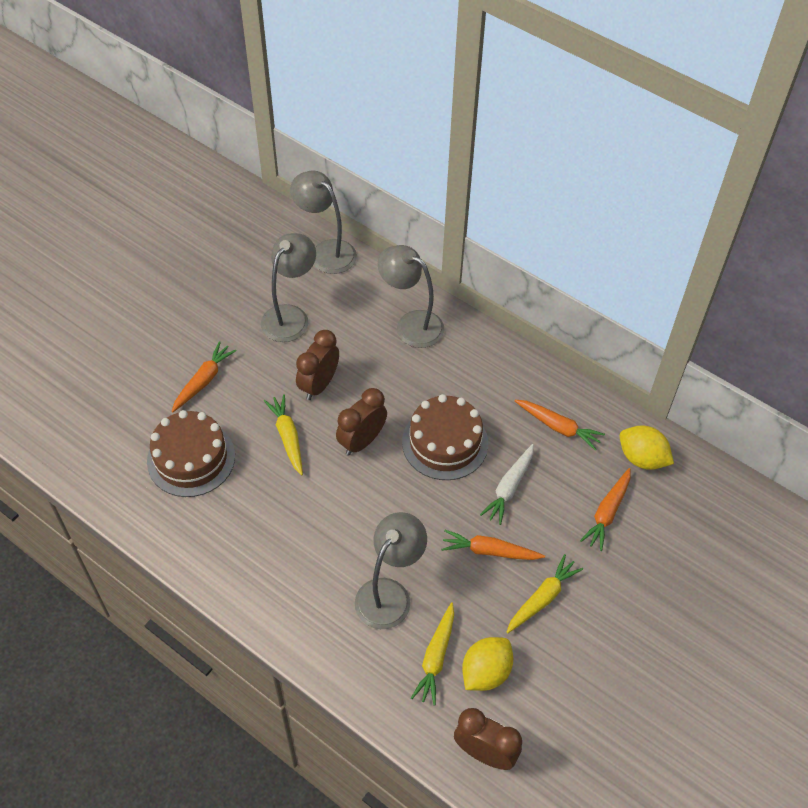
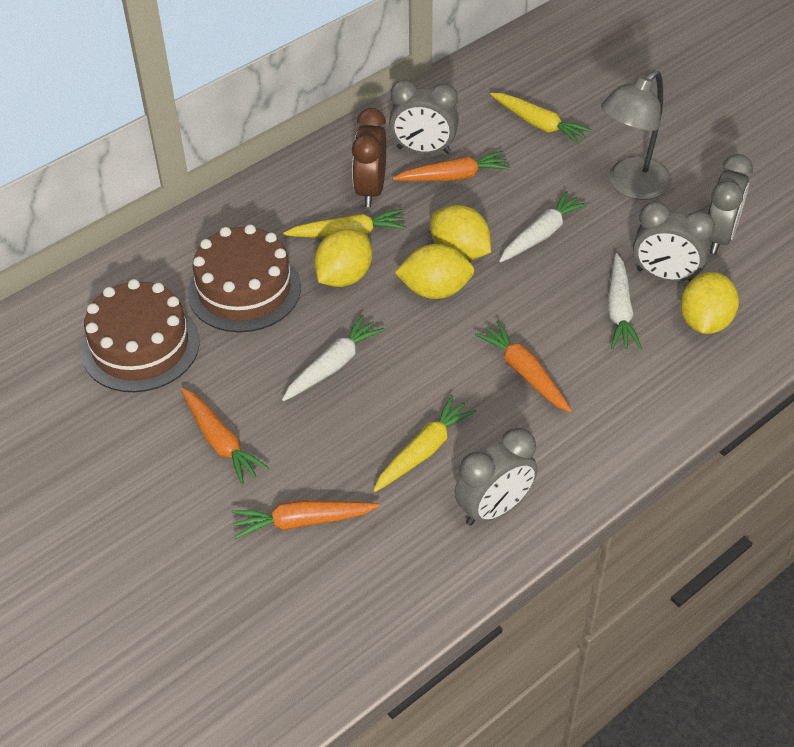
brown clock: 3 -> 1
grey clock: 0 -> 4
grey lamp: 4 -> 1
white carrot: 1 -> 3
yellow lemon: 2 -> 4

